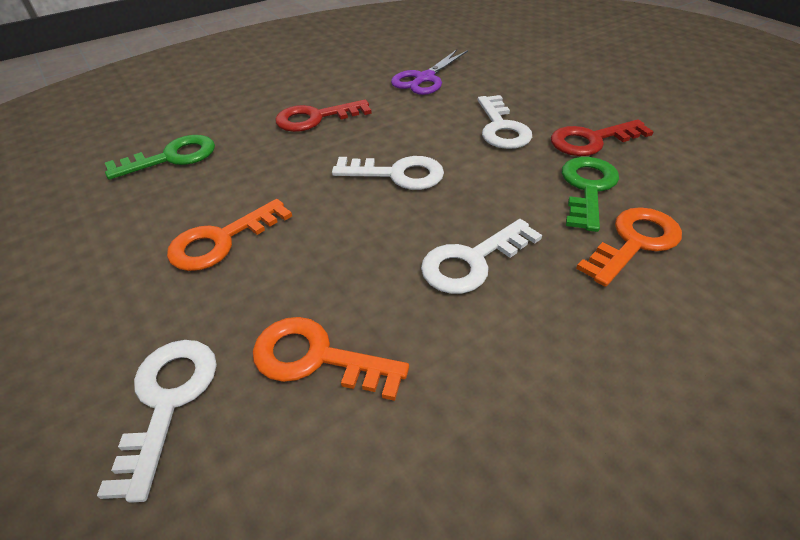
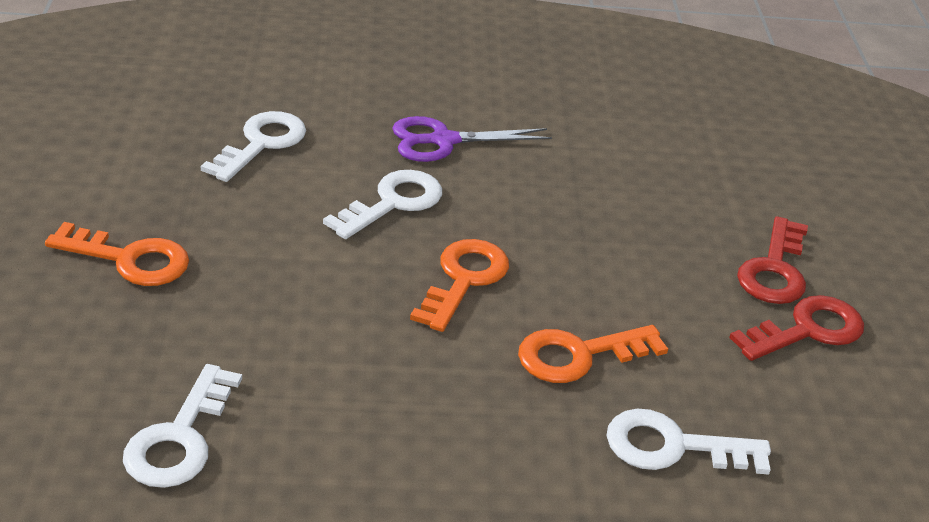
green key: 2 -> 0

